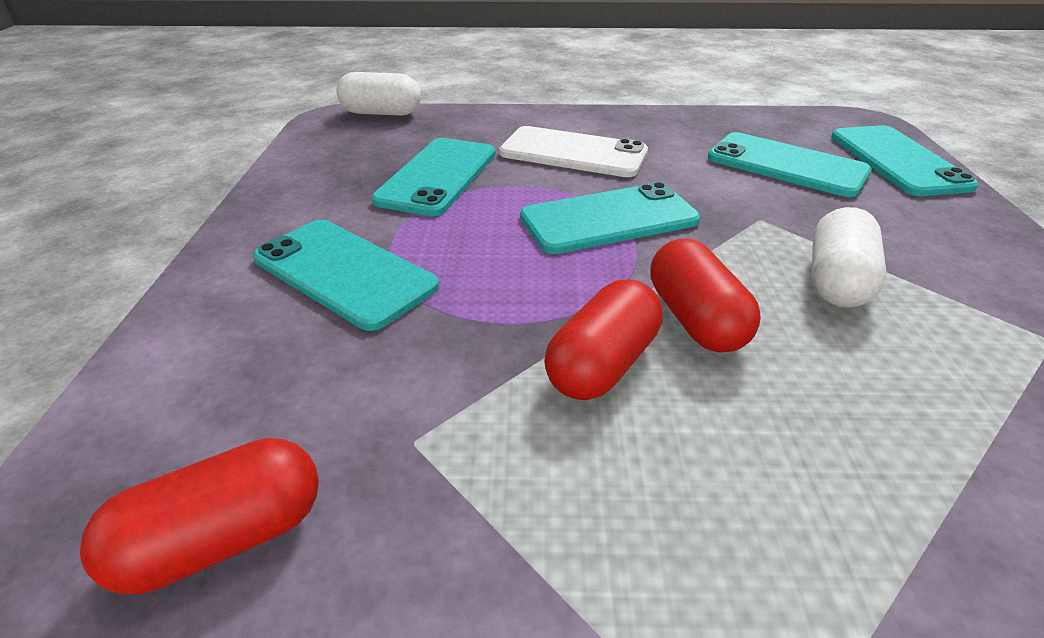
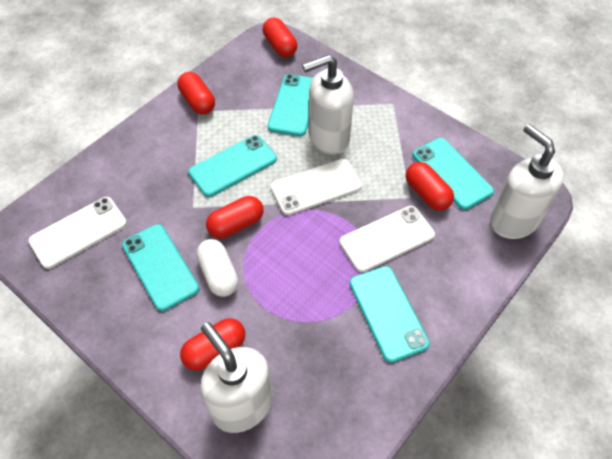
red capsule: 3 -> 5
white capsule: 2 -> 1
white phone: 1 -> 3
white soap dispenser: 0 -> 3

